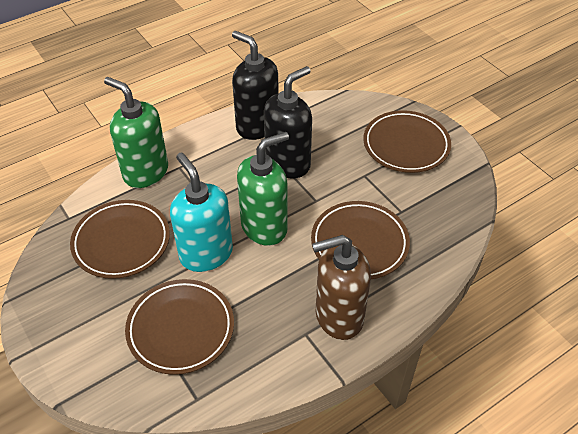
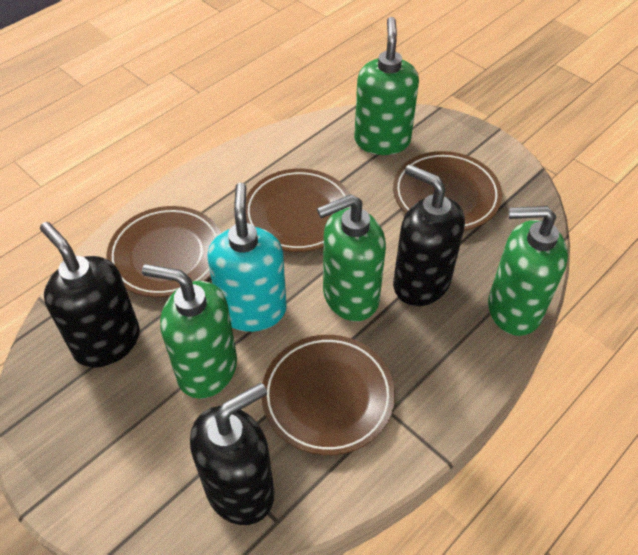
black soap dispenser: 2 -> 3
brown soap dispenser: 1 -> 0
green soap dispenser: 2 -> 4

